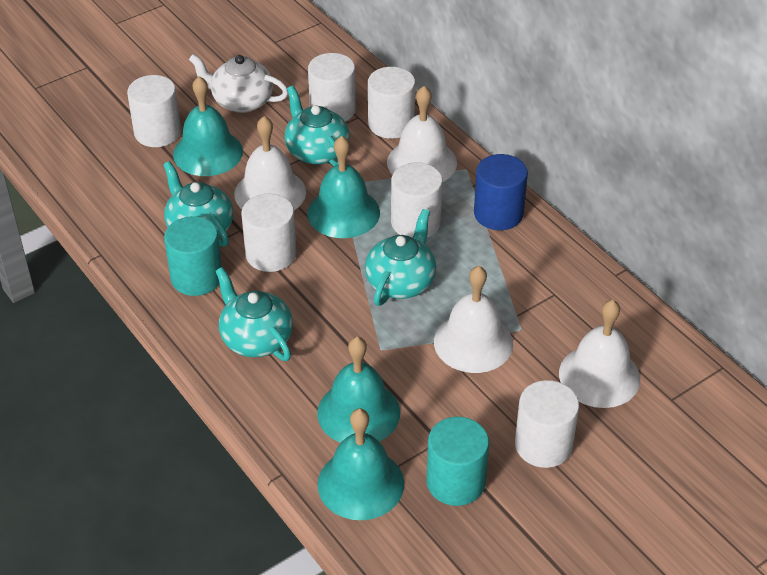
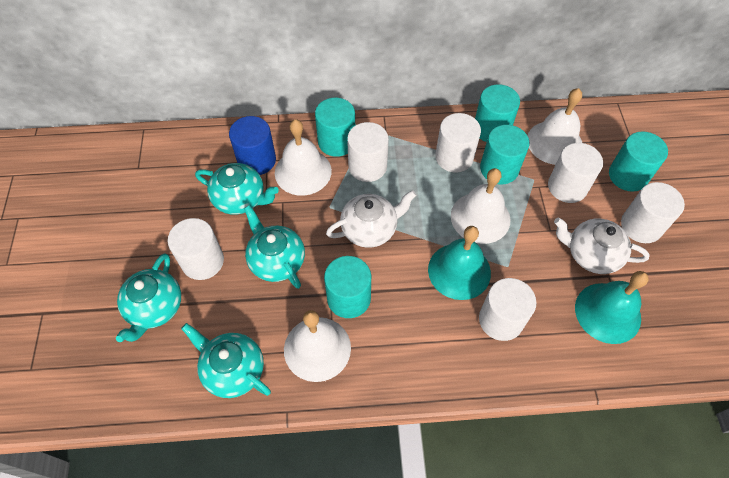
turquoise bell: 4 -> 2
turquoise cylinder: 2 -> 5
white teapot: 1 -> 2

